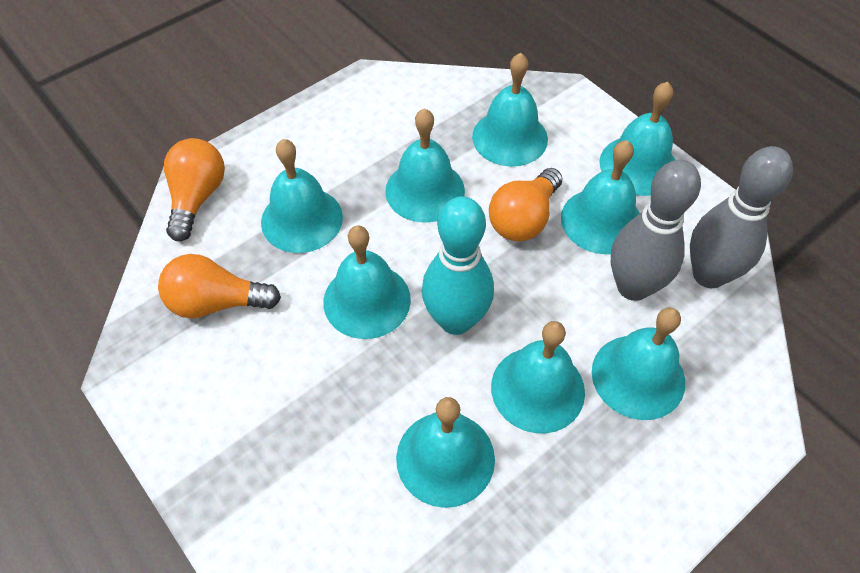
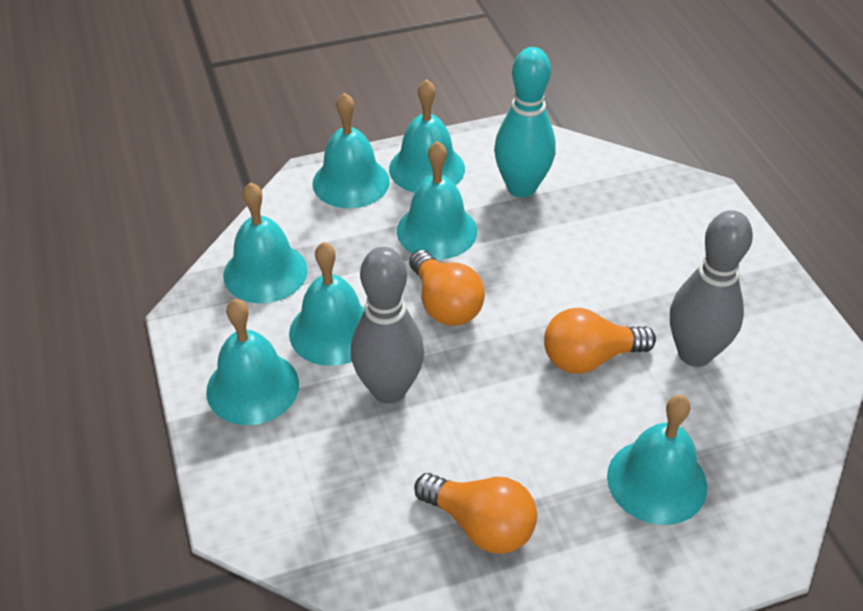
turquoise bell: 9 -> 7

